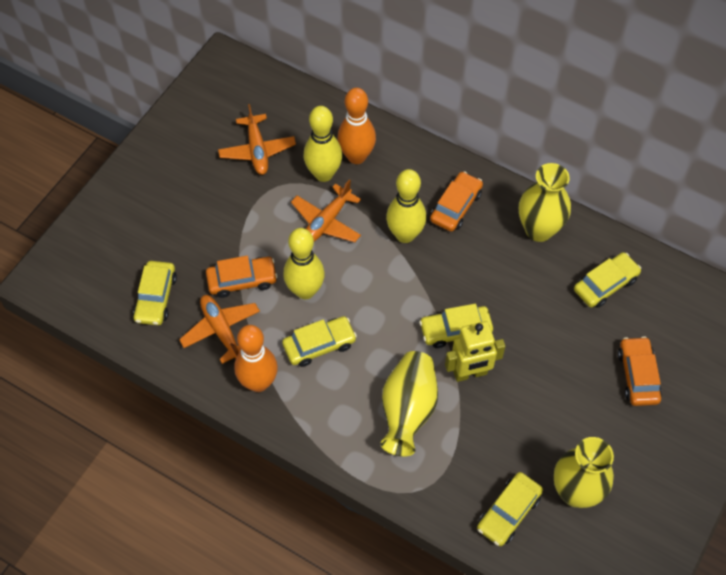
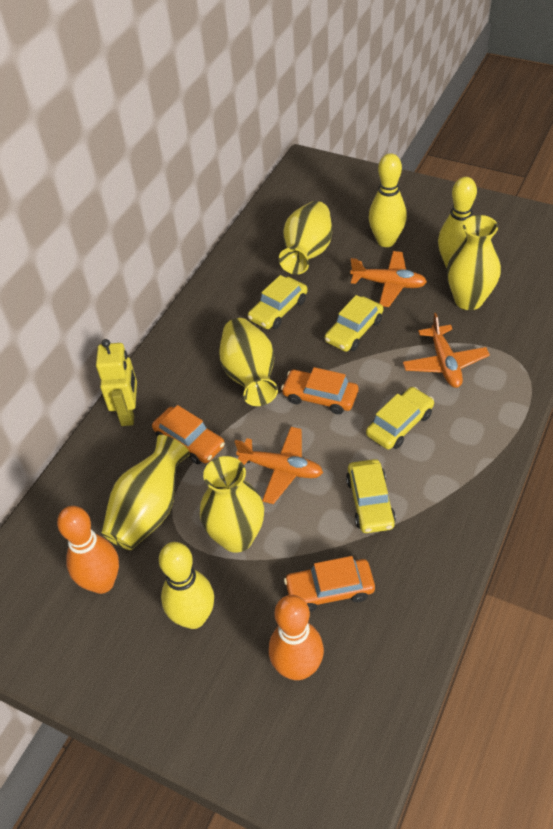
yellow car: 5 -> 4
yellow vase: 3 -> 5

